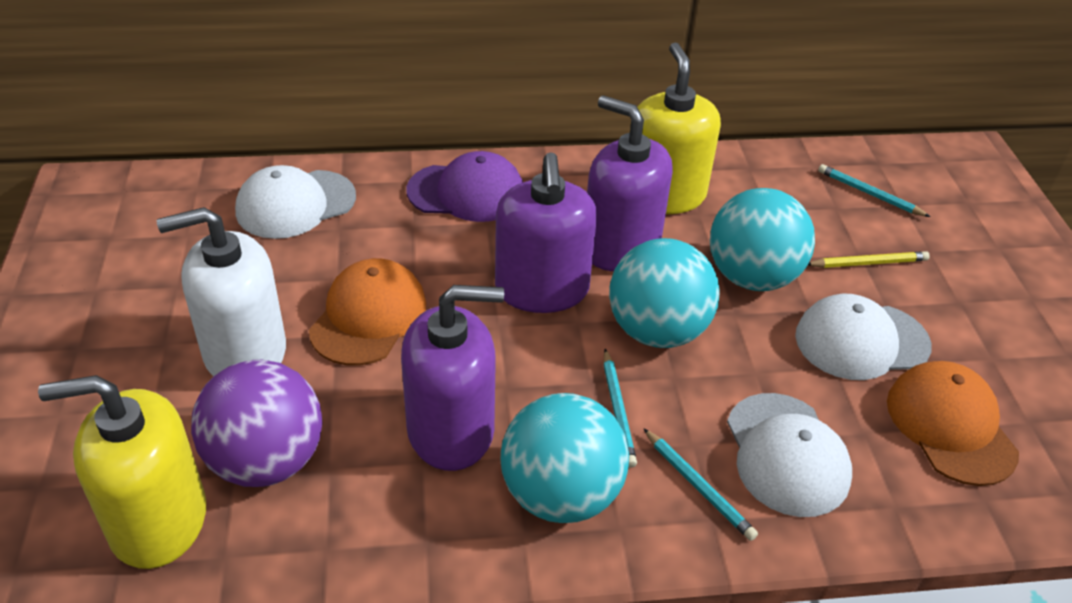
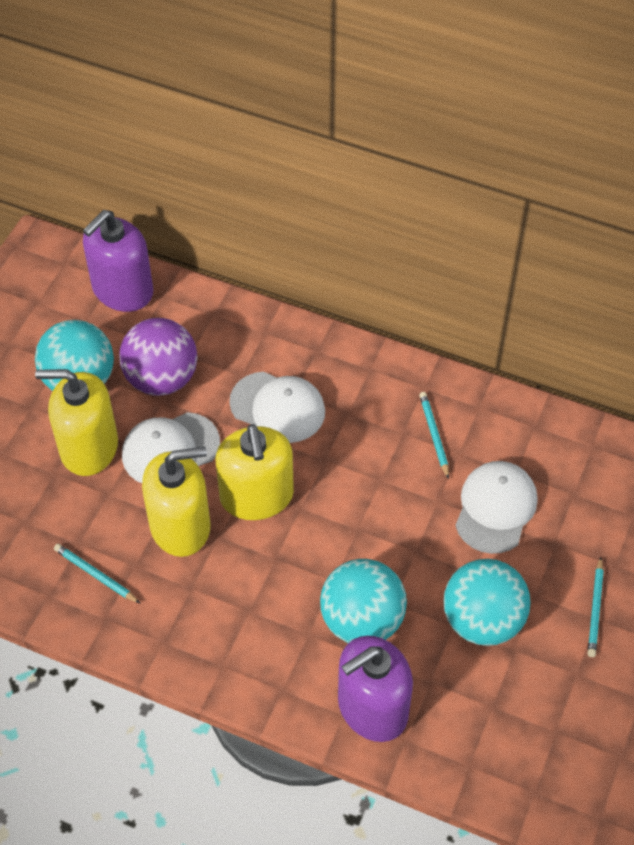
orange cap: 2 -> 0
purple cap: 1 -> 0
purple soap dispenser: 3 -> 2
white soap dispenser: 1 -> 0
yellow pencil: 1 -> 0
yellow soap dispenser: 2 -> 3

